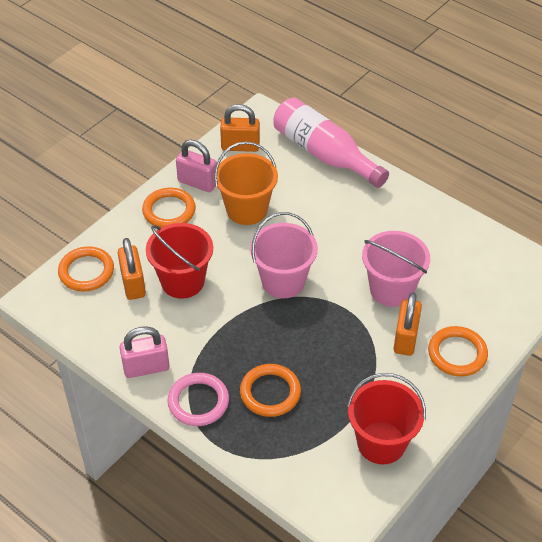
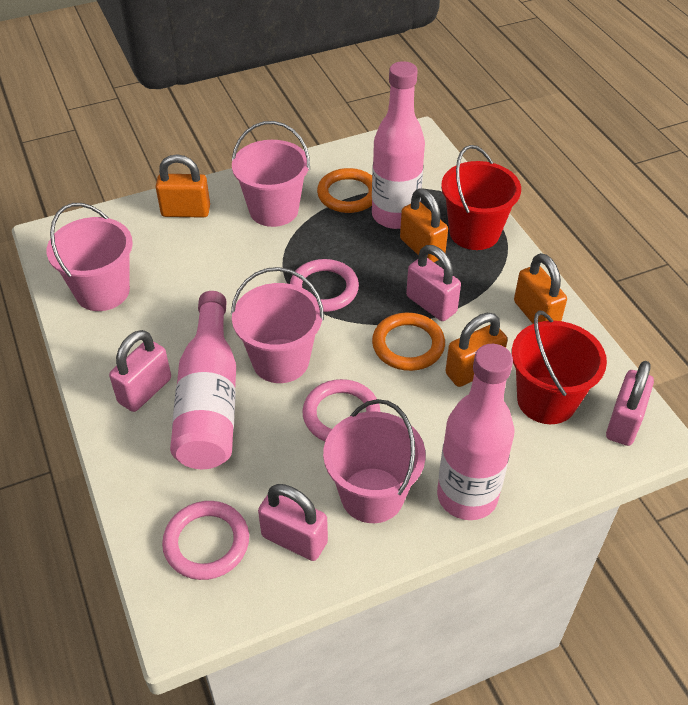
orange bucket: 1 -> 0
orange padlock: 3 -> 4
orange ring: 4 -> 2
pink bottle: 1 -> 3
pink bucket: 2 -> 4
pink padlock: 2 -> 4
pink ring: 1 -> 3

